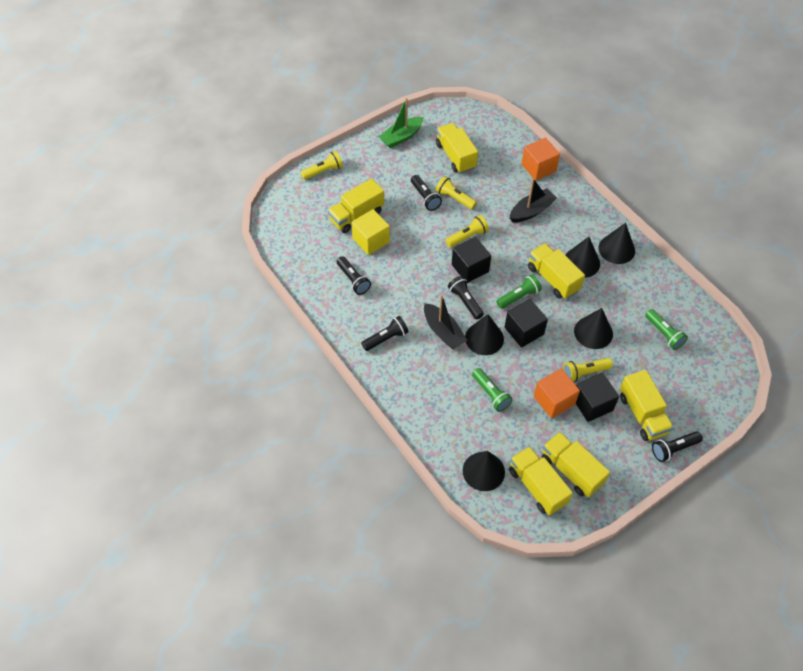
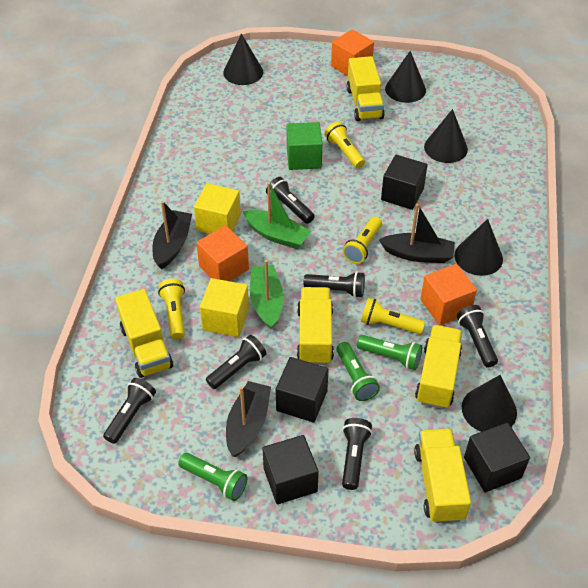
black boat: 2 -> 3
black cube: 3 -> 4
black flashlight: 5 -> 6
green boat: 1 -> 2
green cube: 0 -> 1
orange cube: 2 -> 3
yellow cube: 1 -> 2
yellow truck: 6 -> 5

